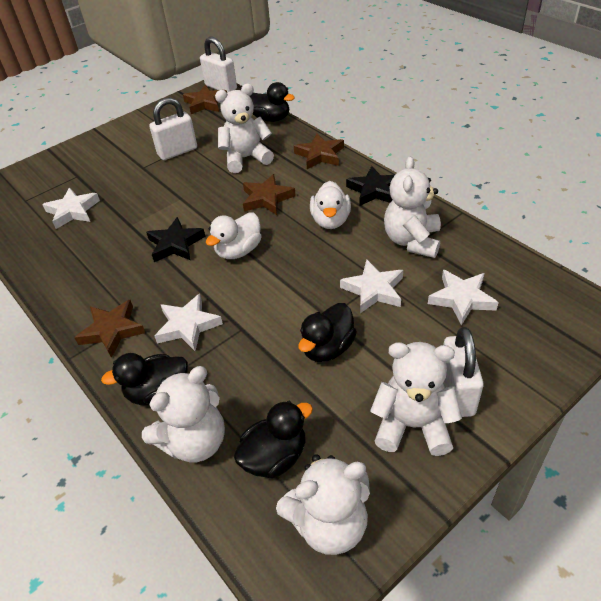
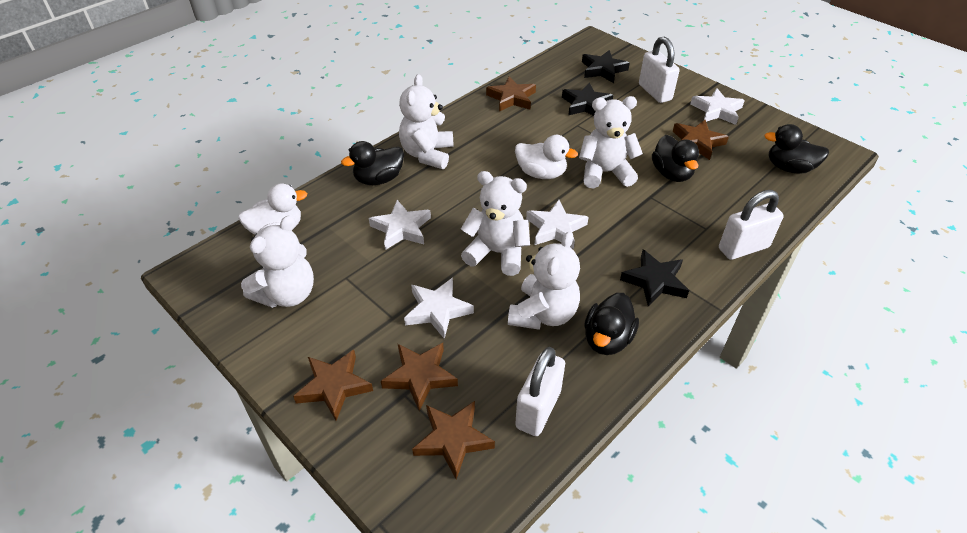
black star: 2 -> 3
brown star: 4 -> 5

